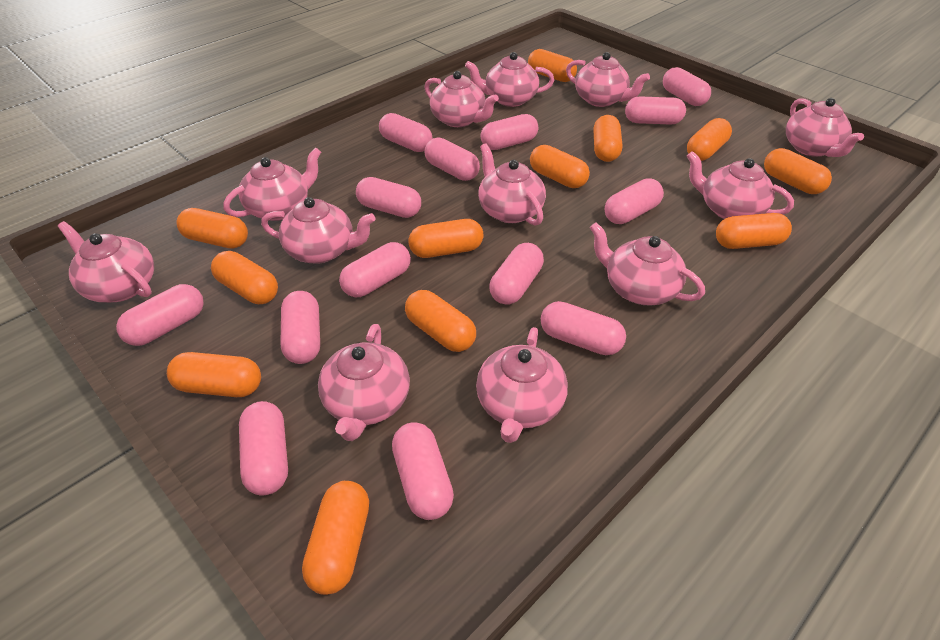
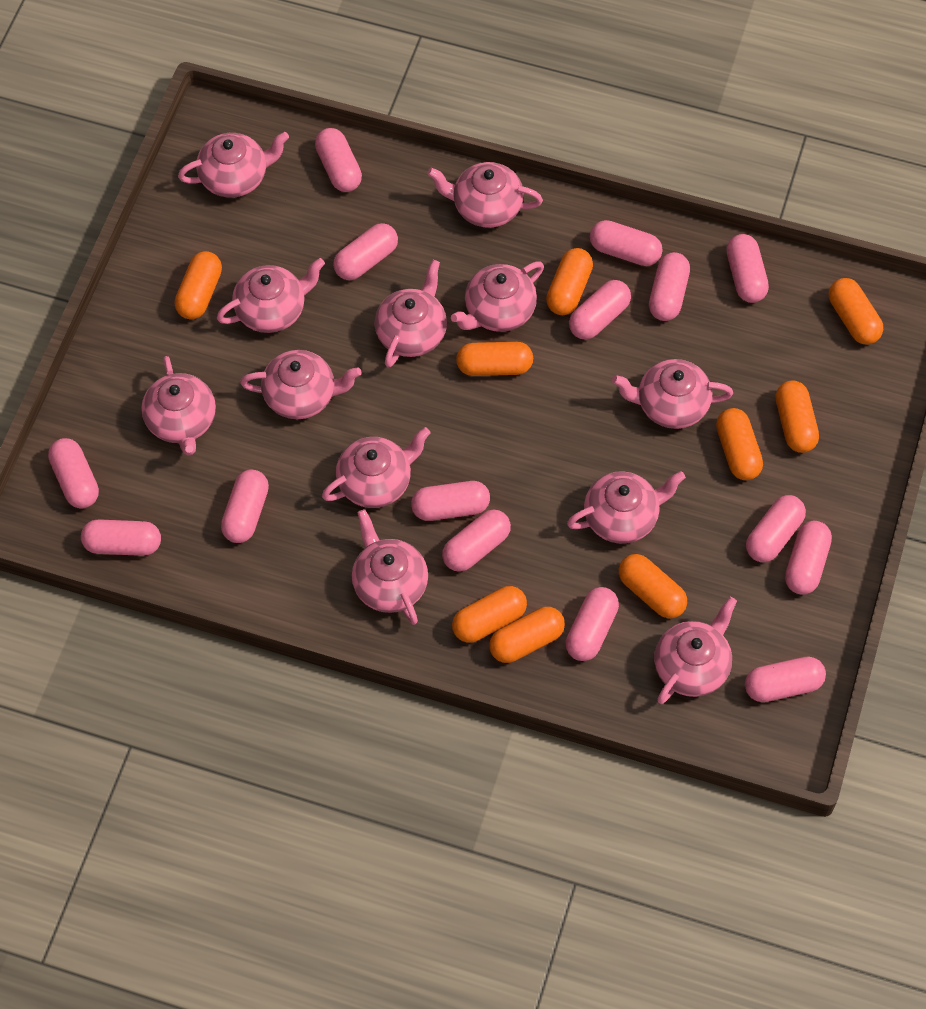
orange capsule: 12 -> 9
pink capsule: 14 -> 15

